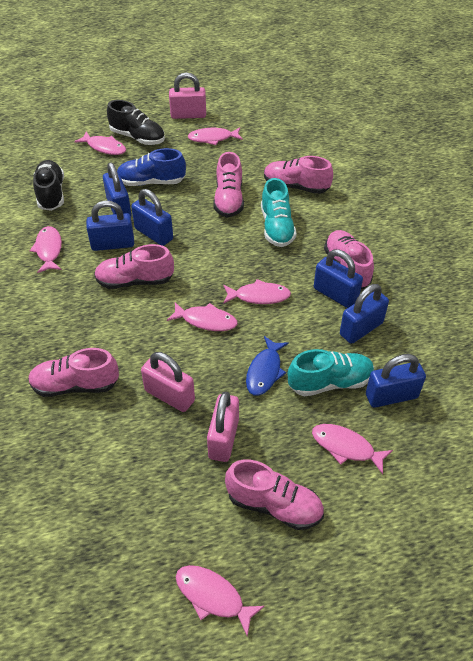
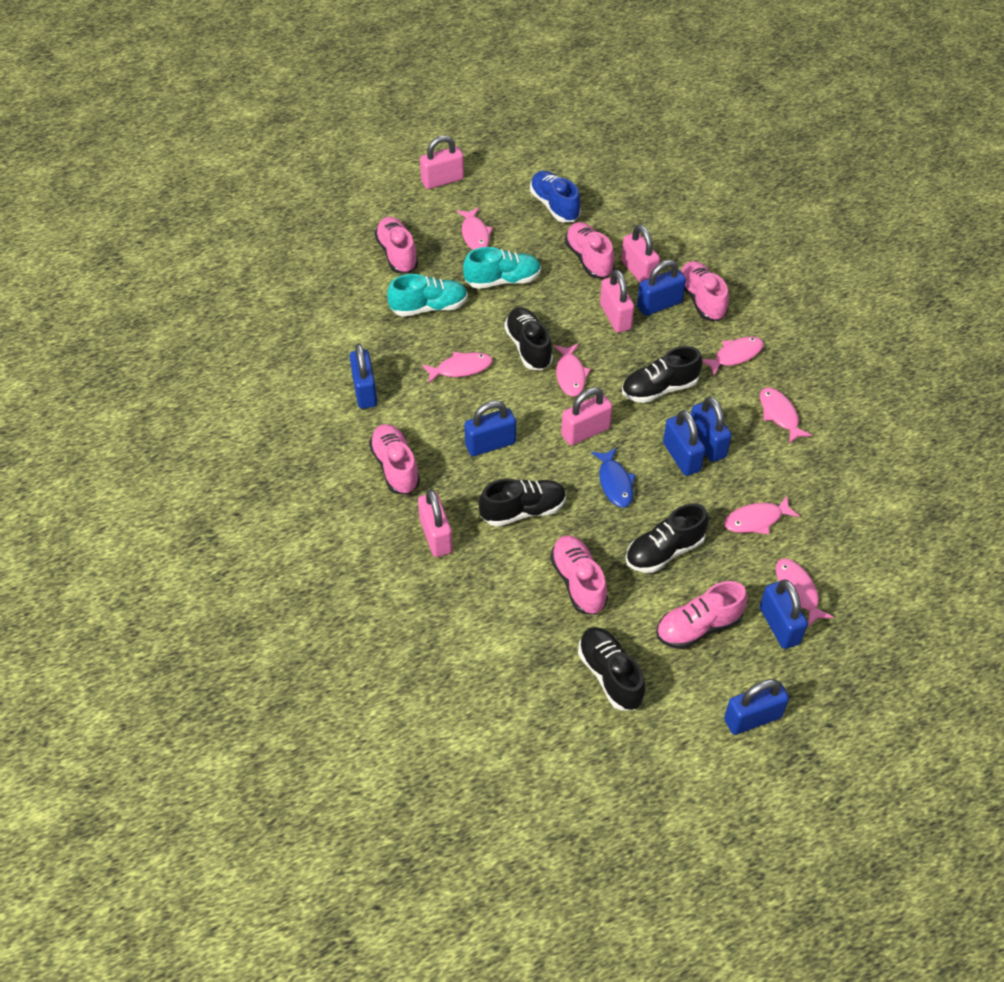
black shoe: 2 -> 5
blue padlock: 6 -> 7
pink padlock: 3 -> 5

